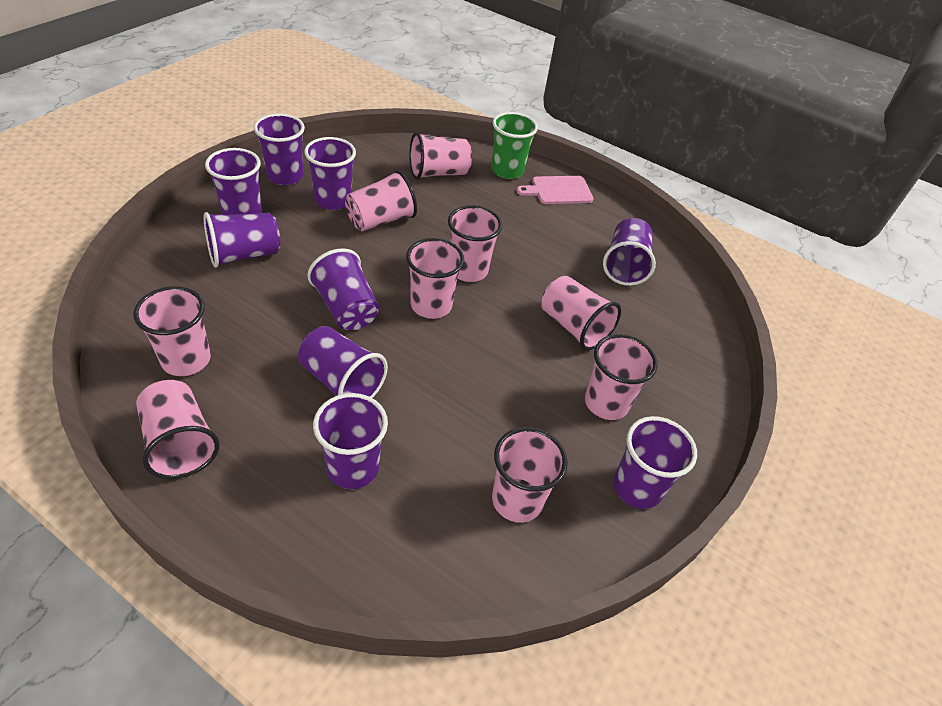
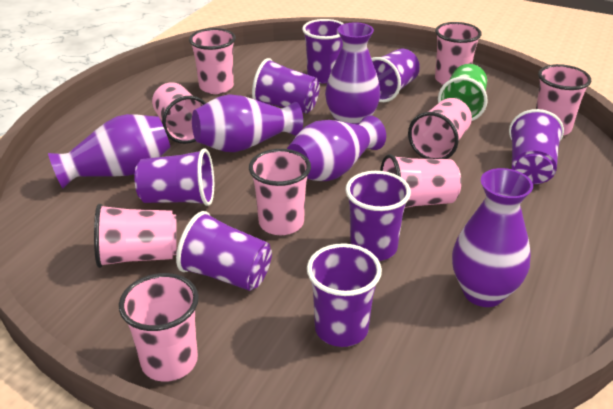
pink cutting board: 1 -> 0
purple cup: 9 -> 8
purple vase: 0 -> 5

